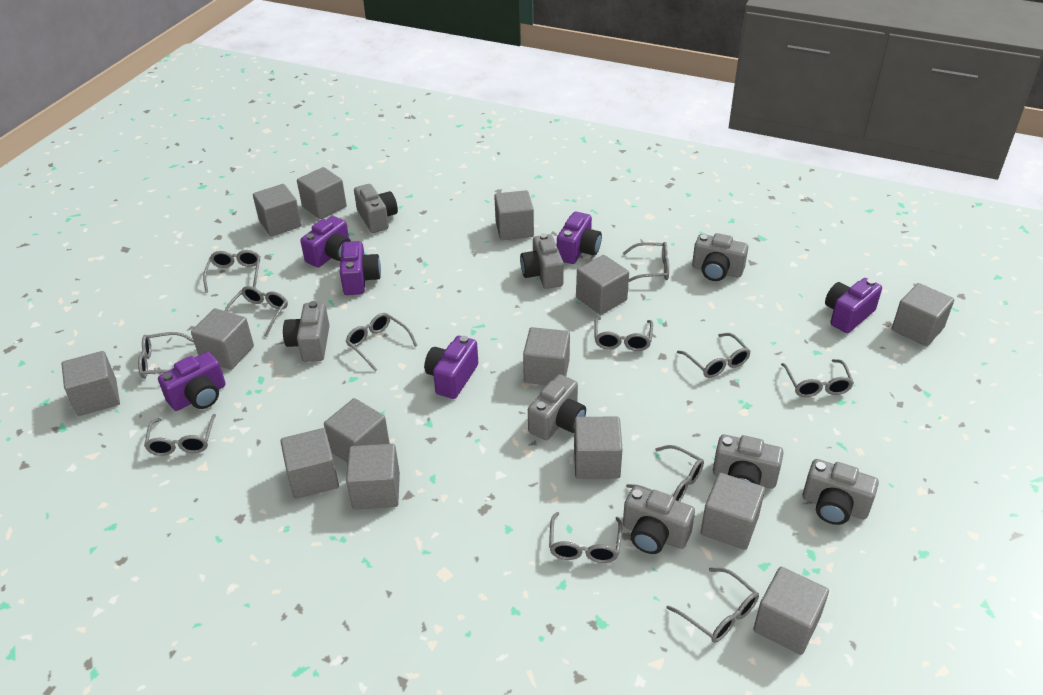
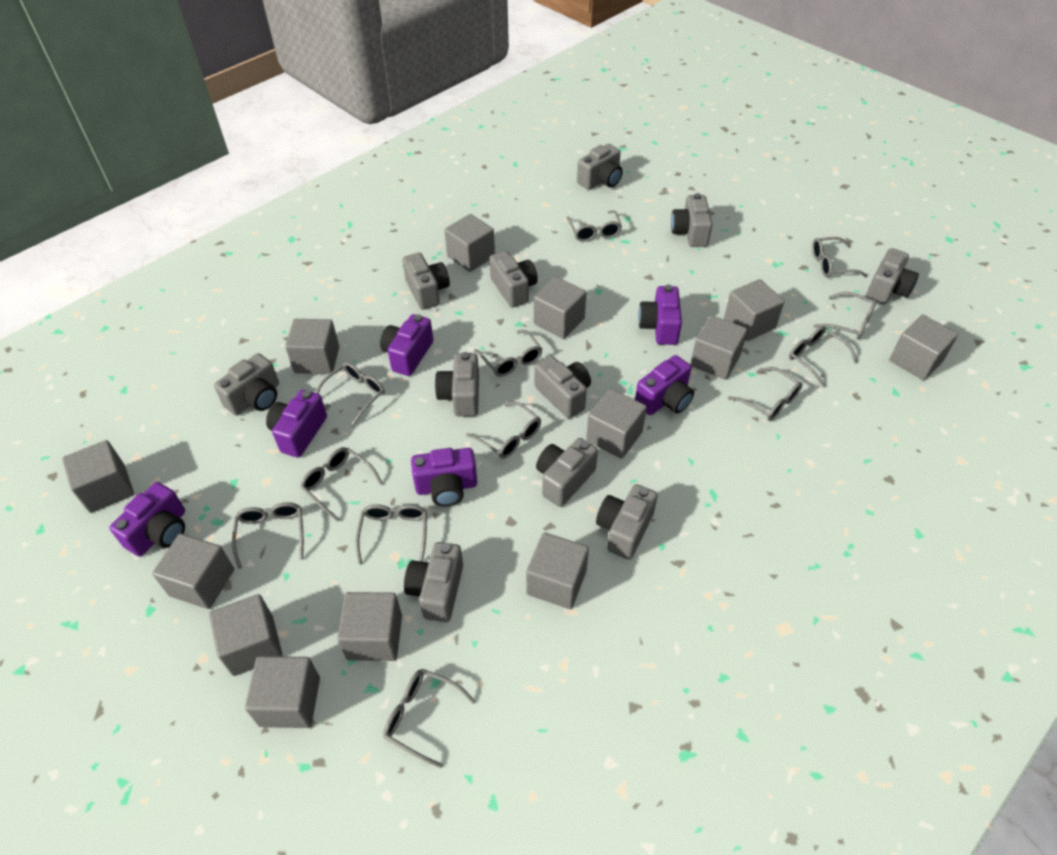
grey camera: 8 -> 11
grey cube: 14 -> 13

